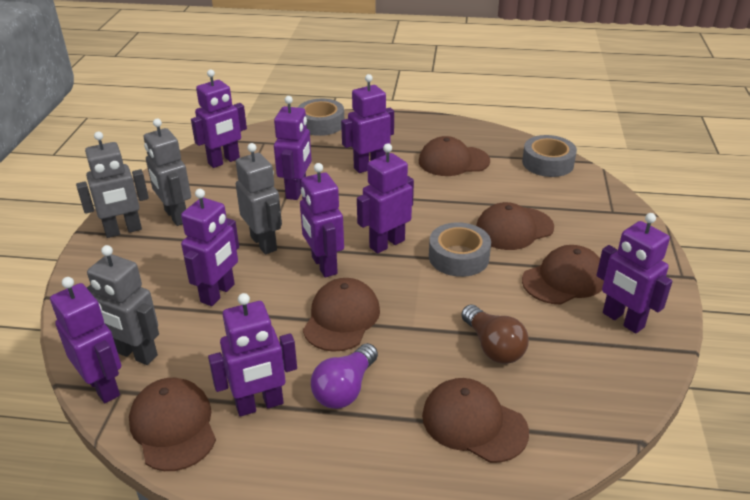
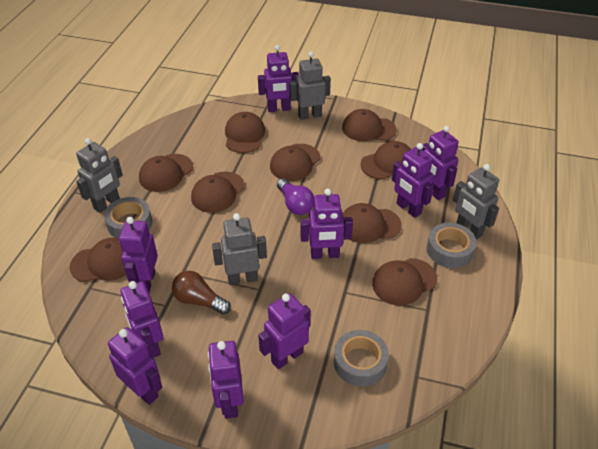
brown cap: 6 -> 9

